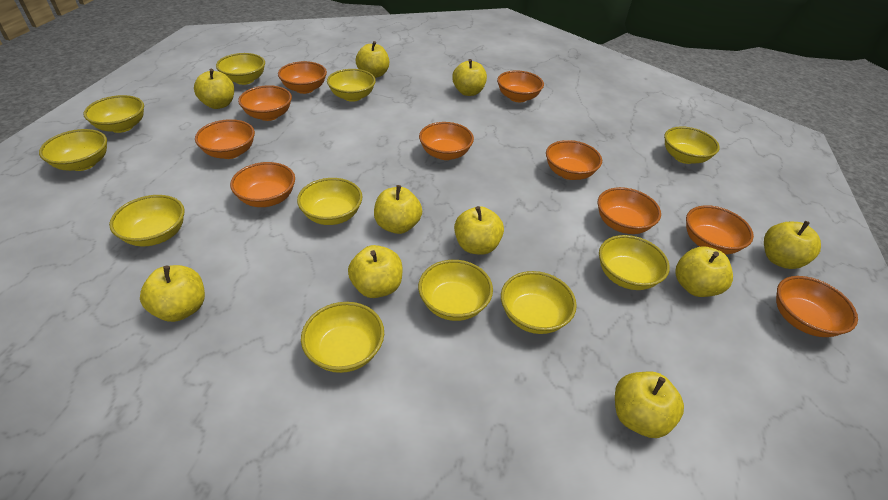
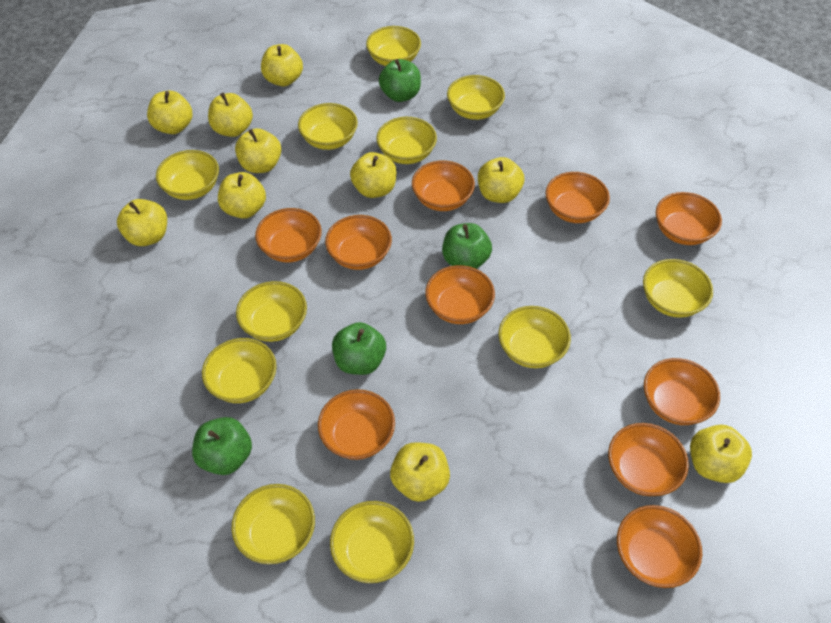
green apple: 0 -> 4

